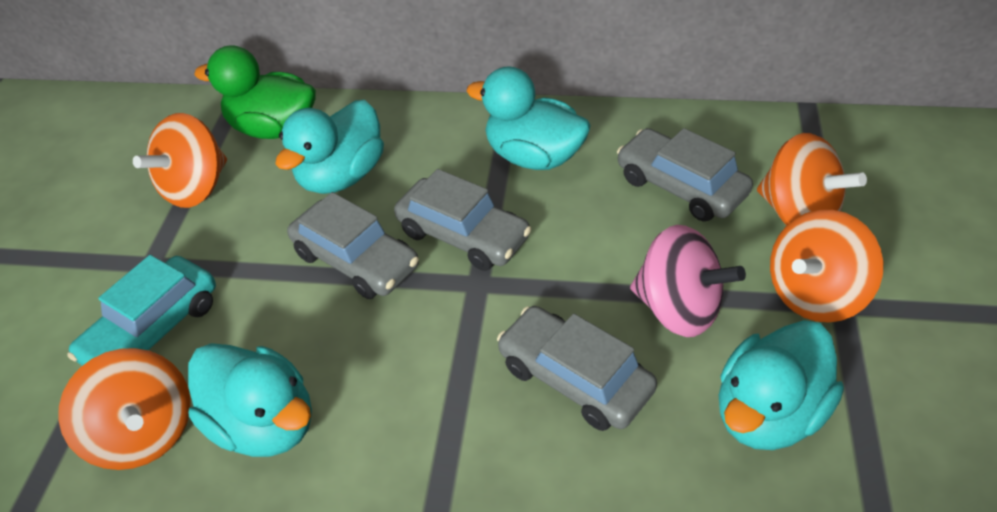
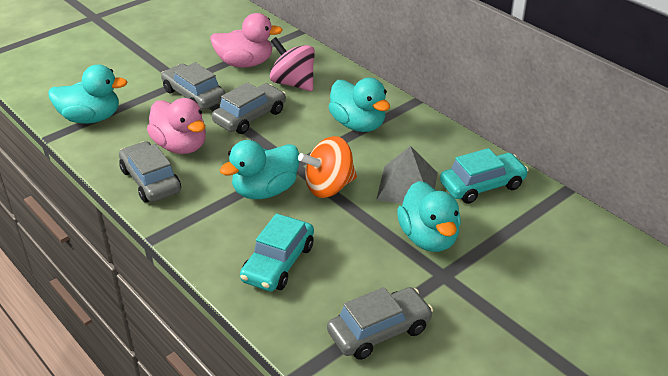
green duck: 1 -> 0
grey pyramid: 0 -> 1
orange spinning top: 4 -> 1
pink duck: 0 -> 2
turquoise car: 1 -> 2

